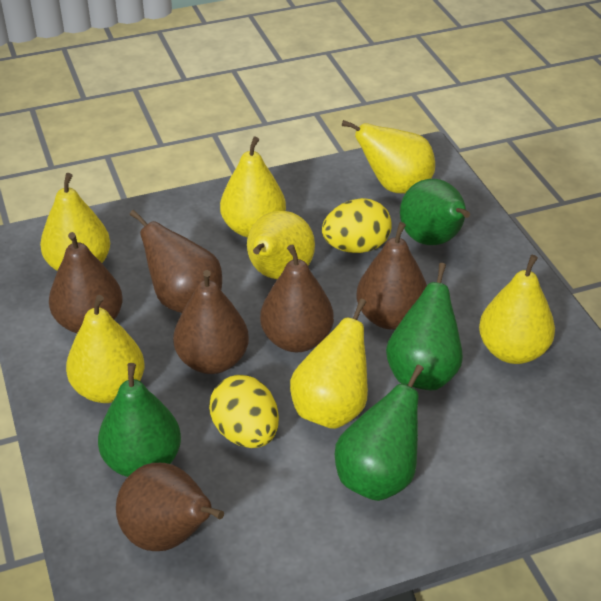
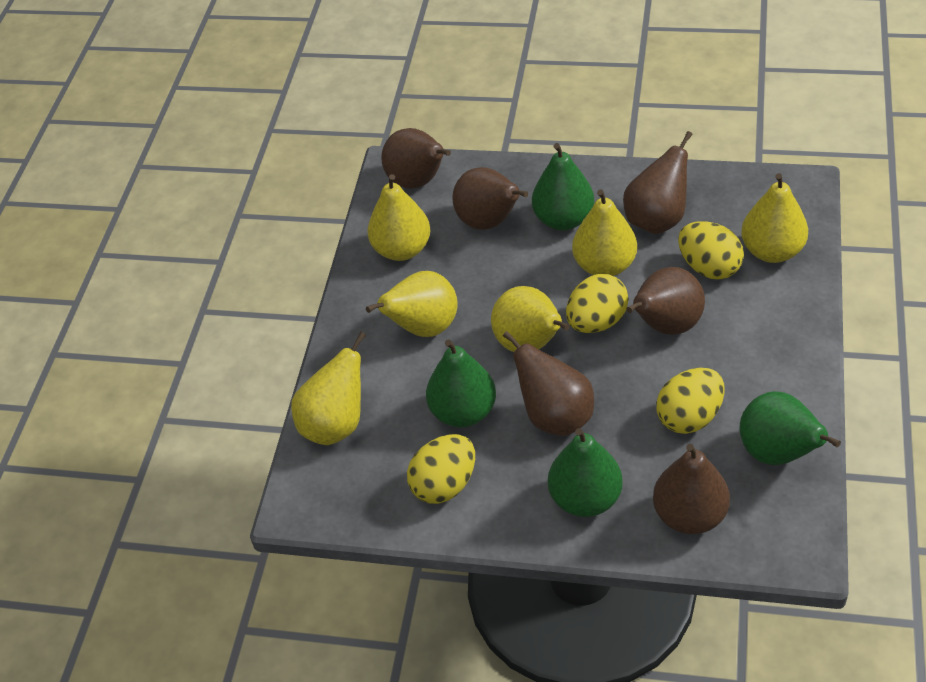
yellow egg: 2 -> 4
yellow pear: 7 -> 6

